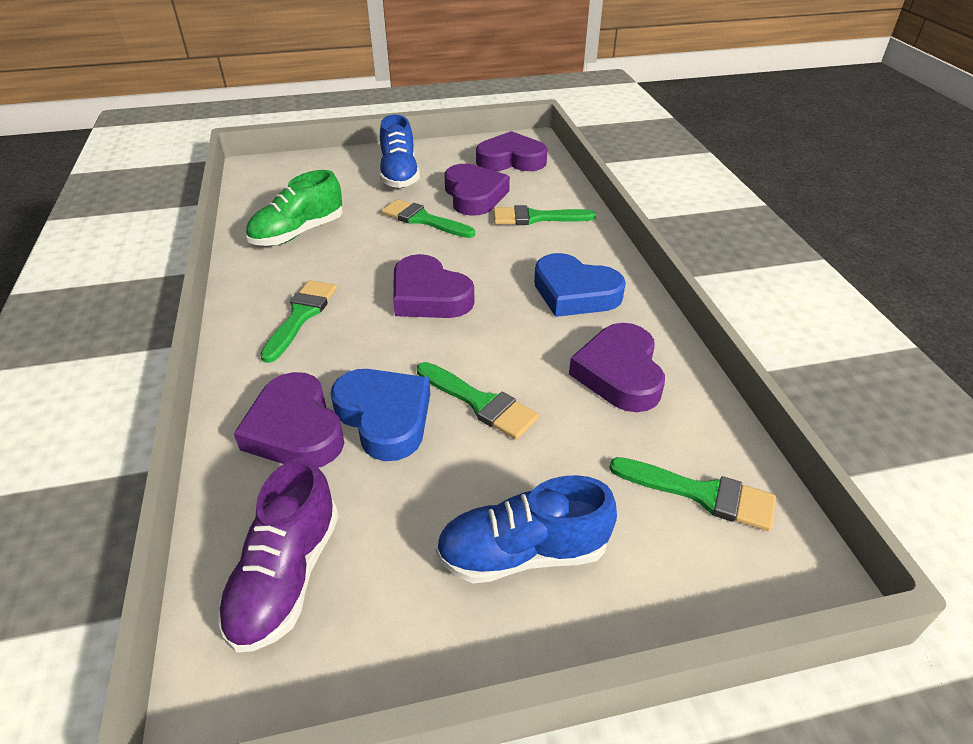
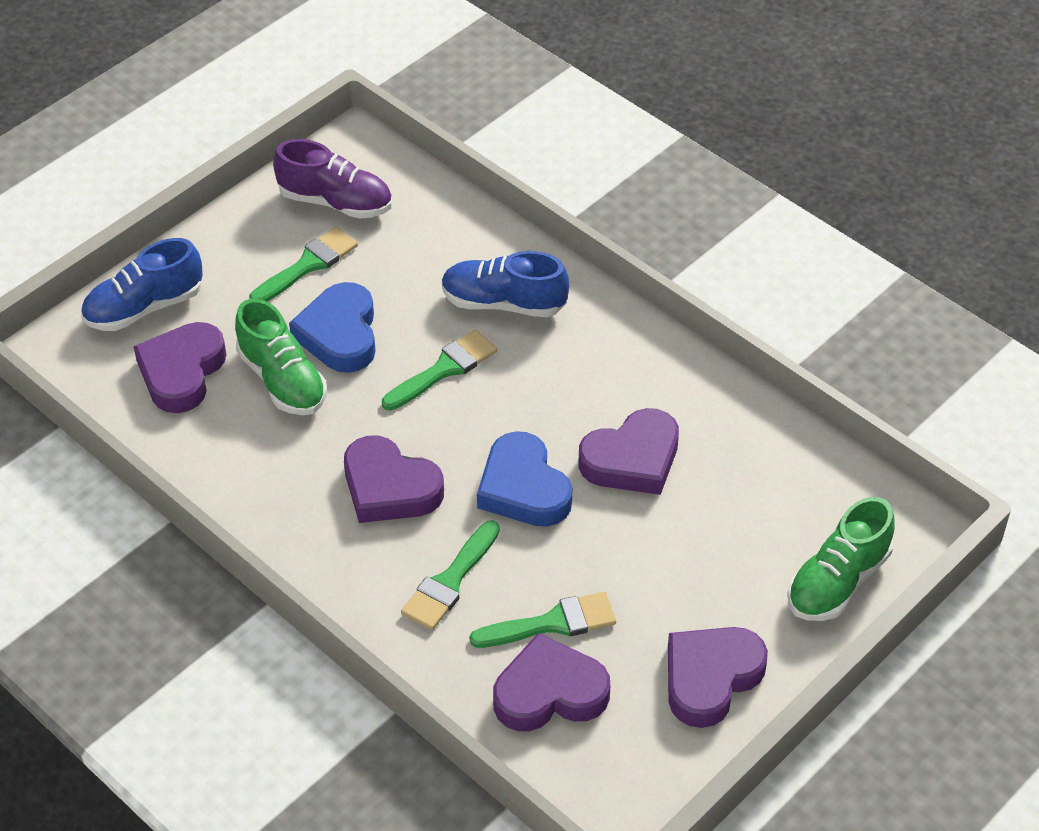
green brush: 5 -> 4
green shoe: 1 -> 2

